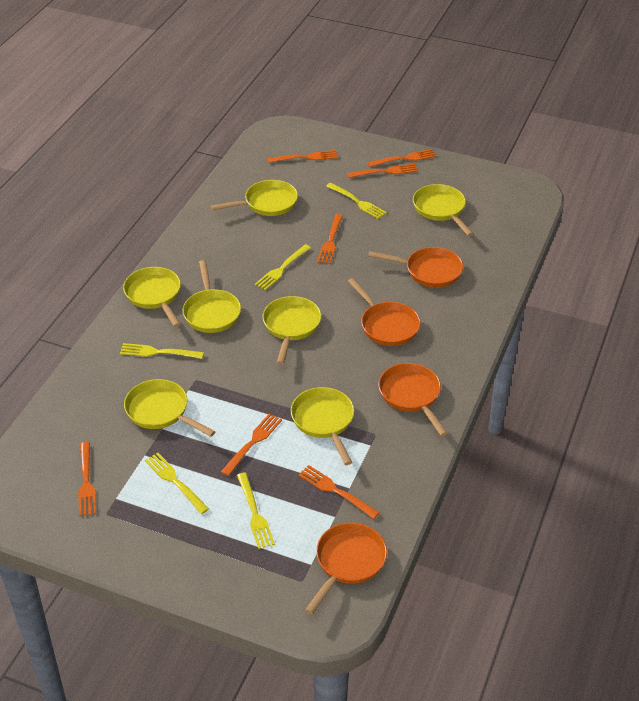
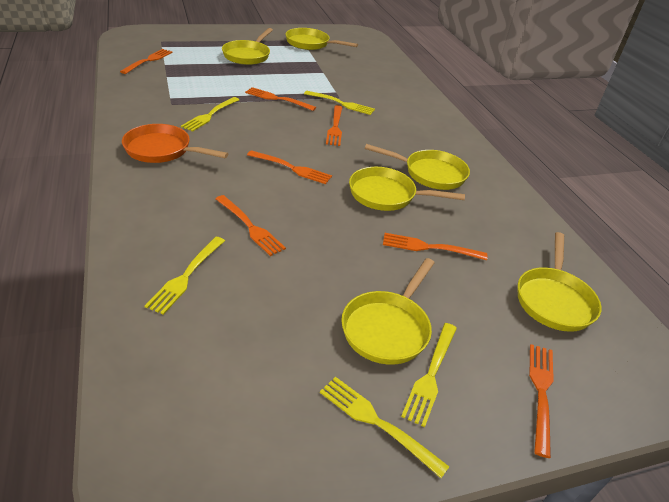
orange pan: 4 -> 1
yellow pan: 7 -> 6

